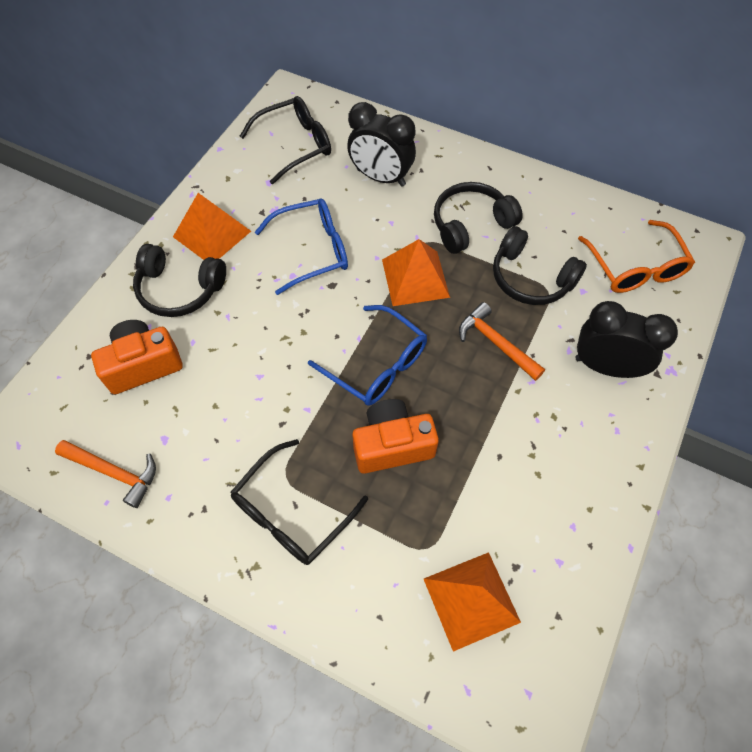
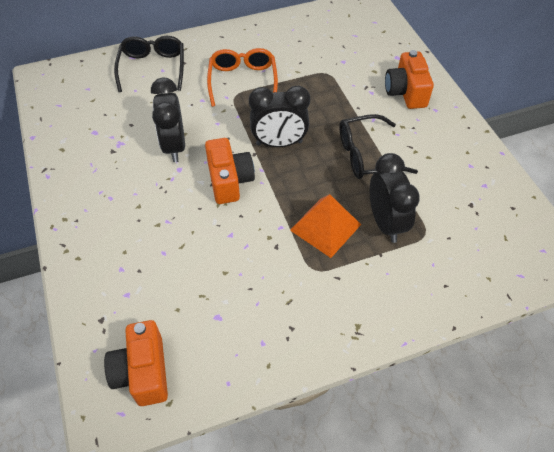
black clock: 2 -> 3
black headphones: 3 -> 0
blue glasses: 2 -> 0
orange camera: 2 -> 3
orange hammer: 2 -> 0
orange pyramid: 3 -> 1

